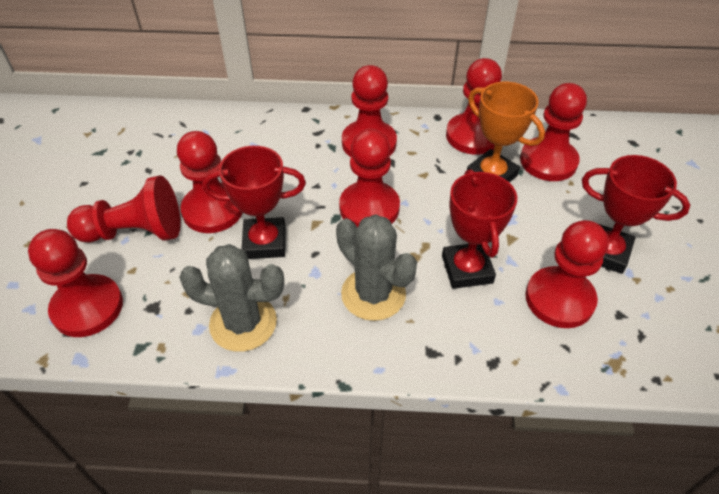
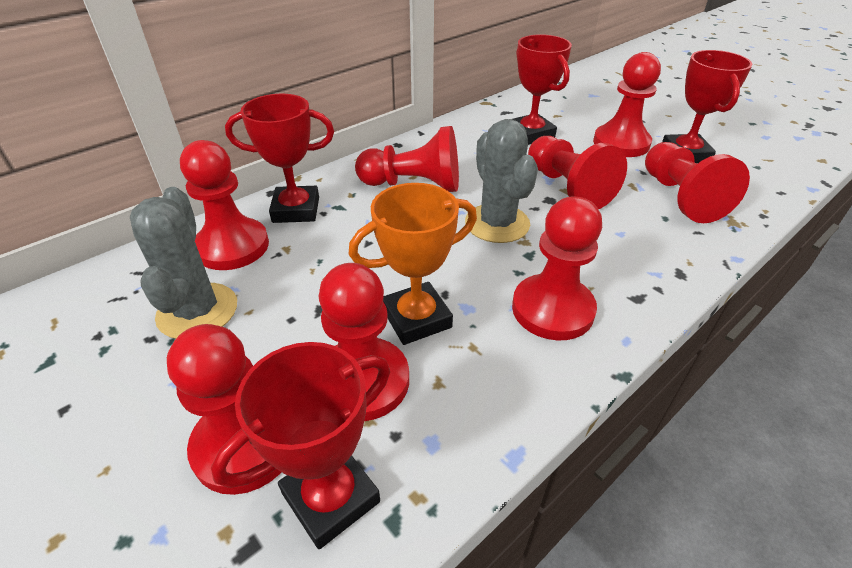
red trophy: 3 -> 4

